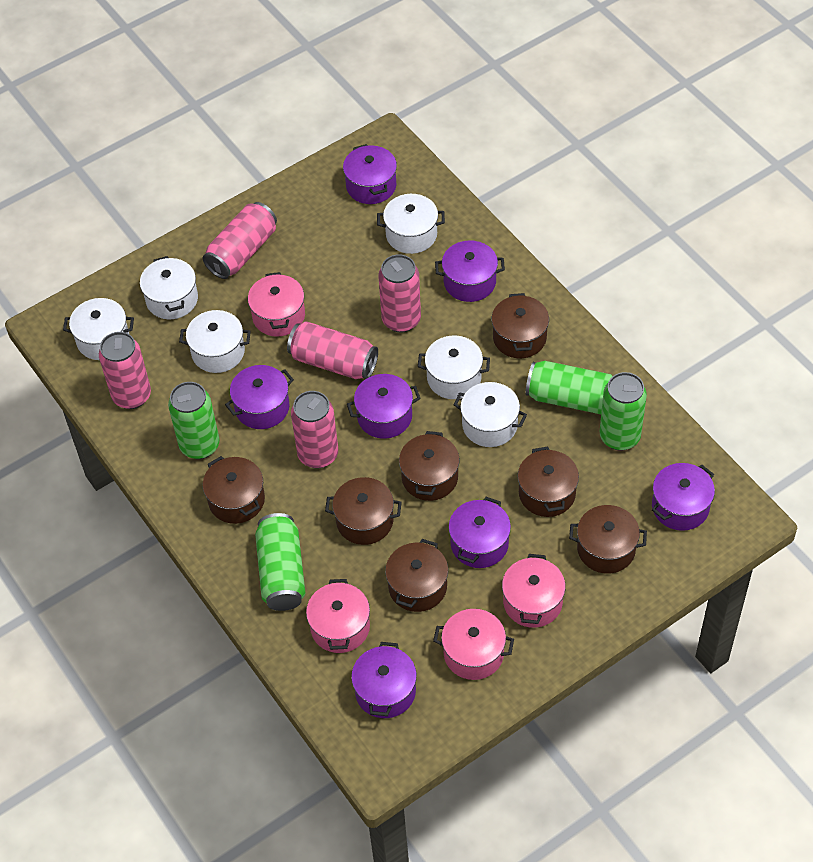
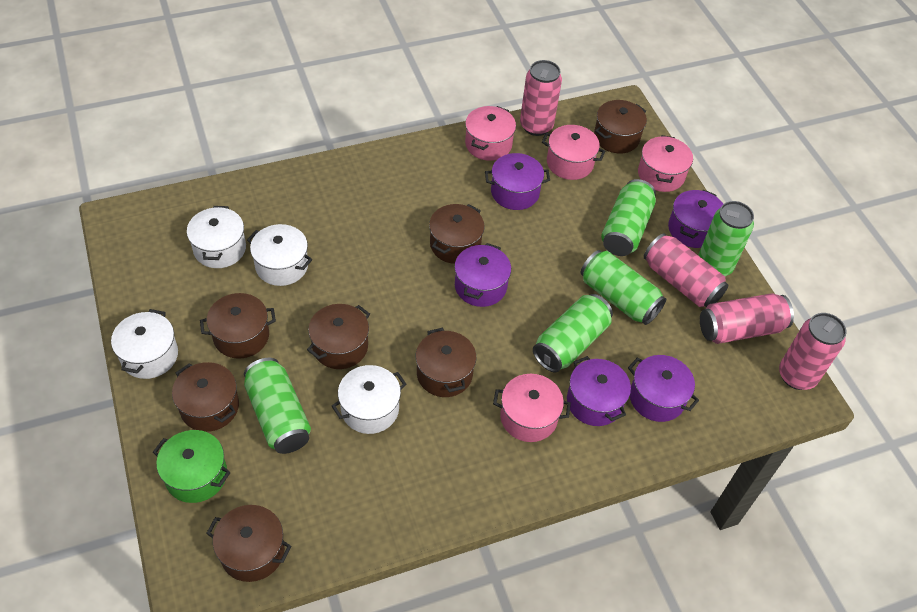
green can: 4 -> 5
green pot: 0 -> 1
pink can: 5 -> 4
purple pot: 7 -> 5
white pot: 6 -> 4

